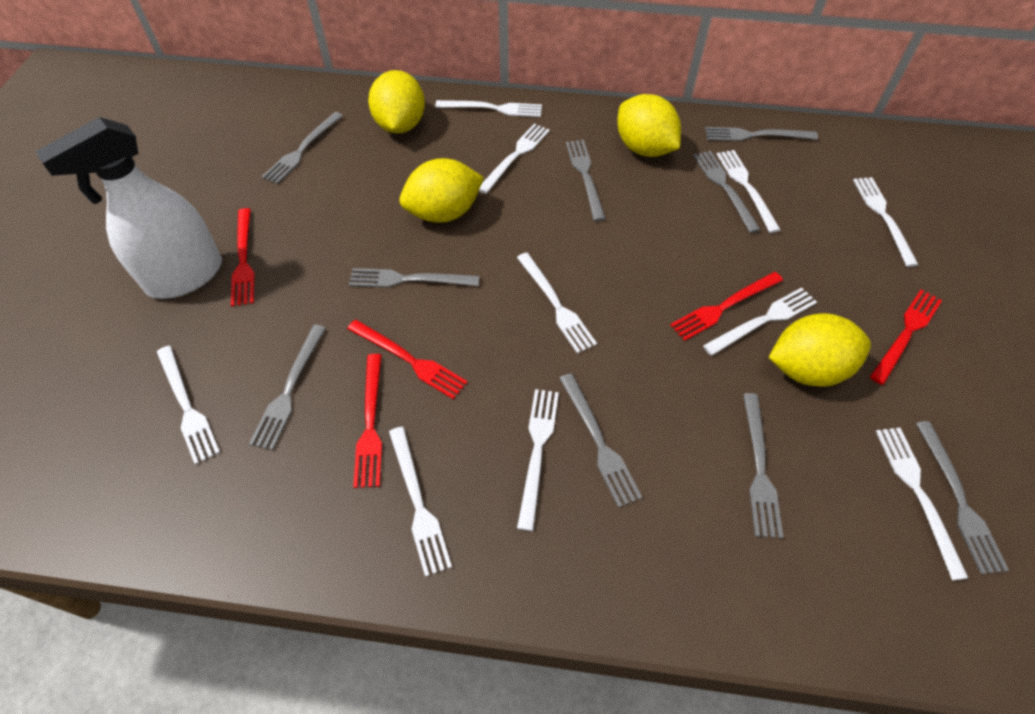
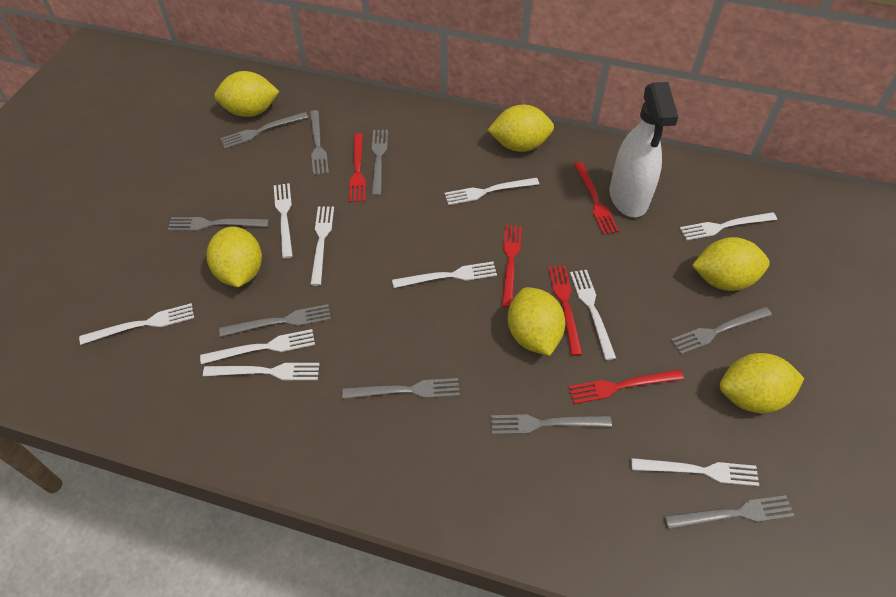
yellow lemon: 4 -> 6

